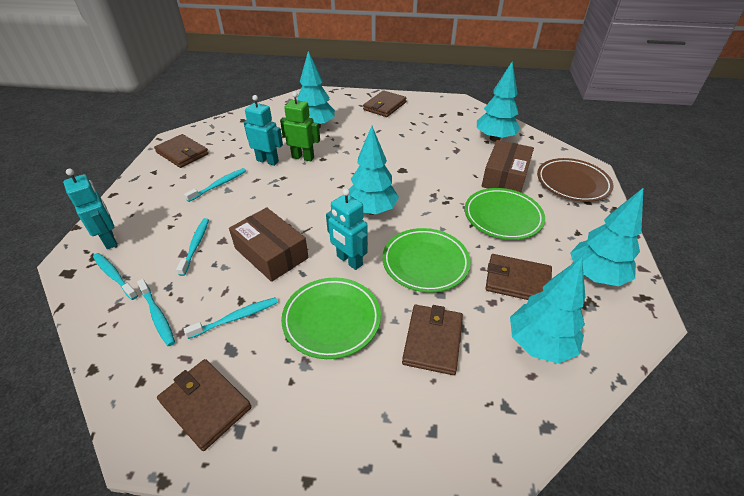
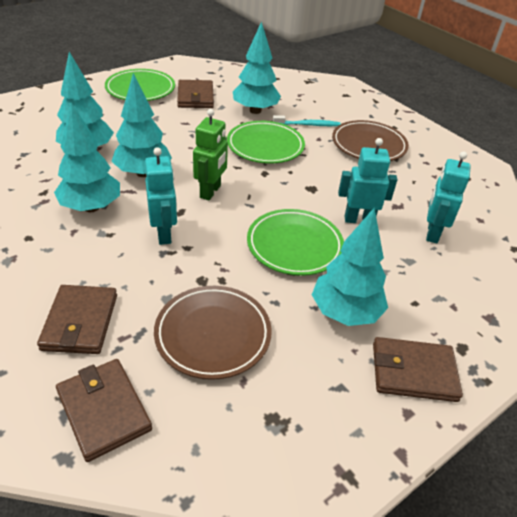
brown box: 2 -> 0
brown plate: 1 -> 2
brown wallet: 5 -> 4
turquoise toothbrush: 5 -> 1

